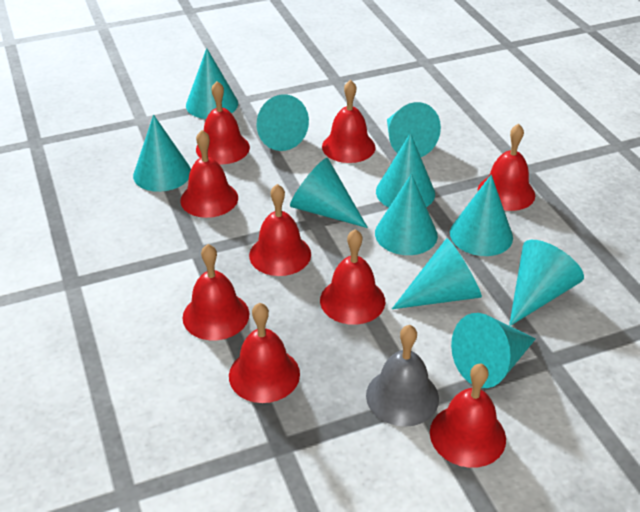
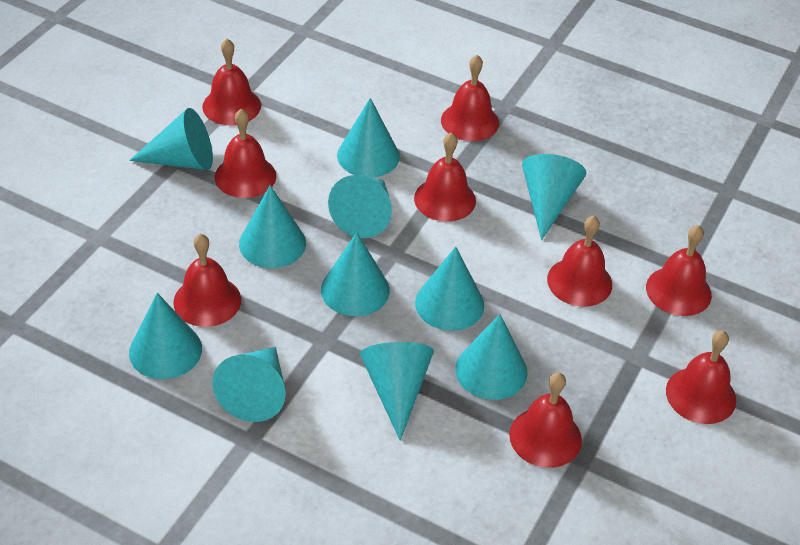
grey bell: 1 -> 0

